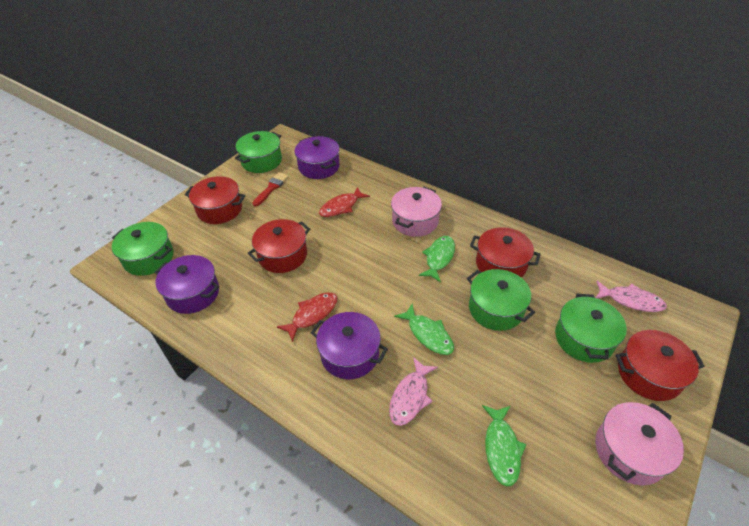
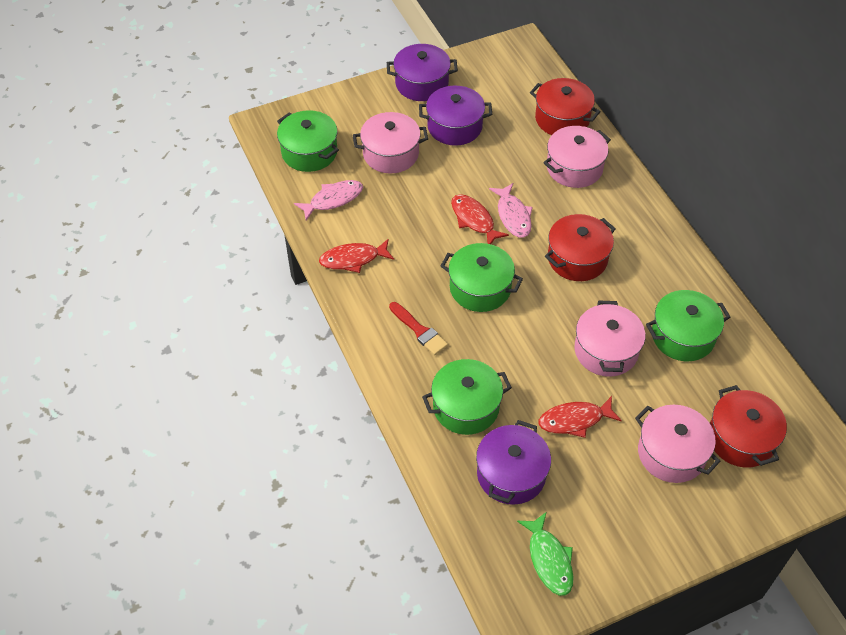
green fish: 3 -> 1
pink pot: 2 -> 4
red fish: 2 -> 3
red pot: 4 -> 3

